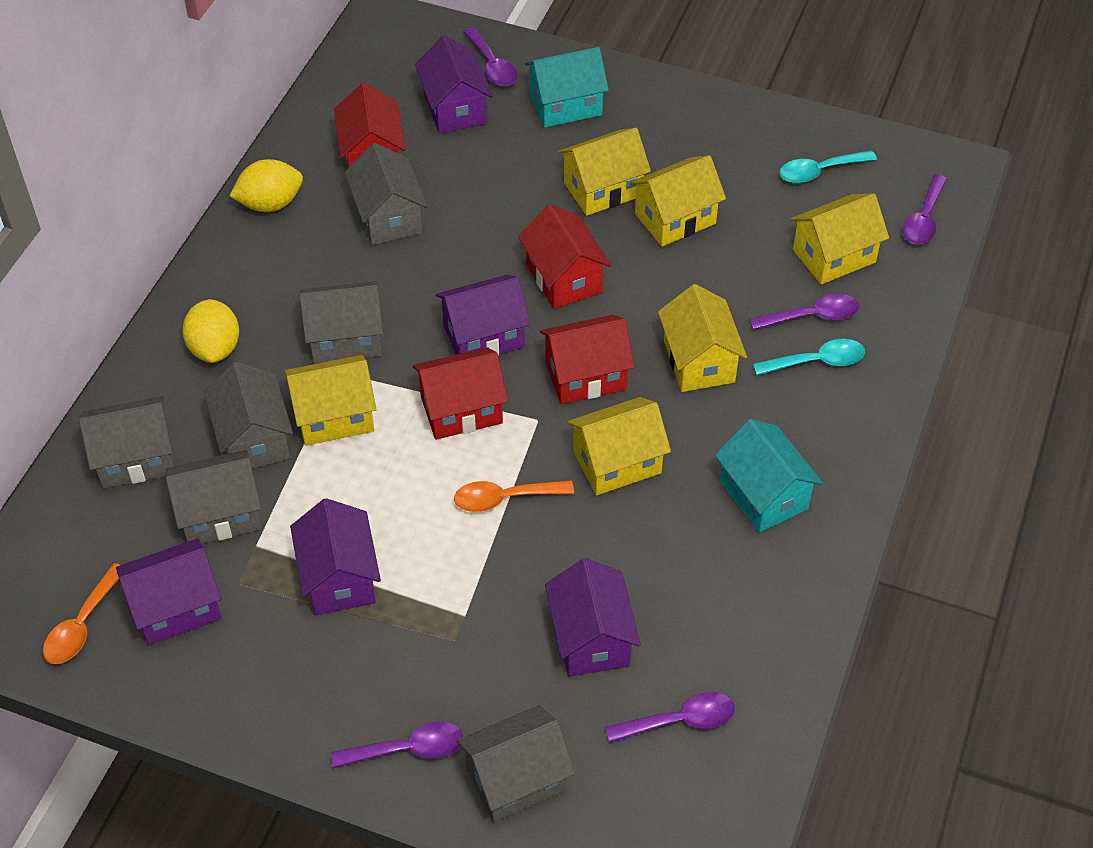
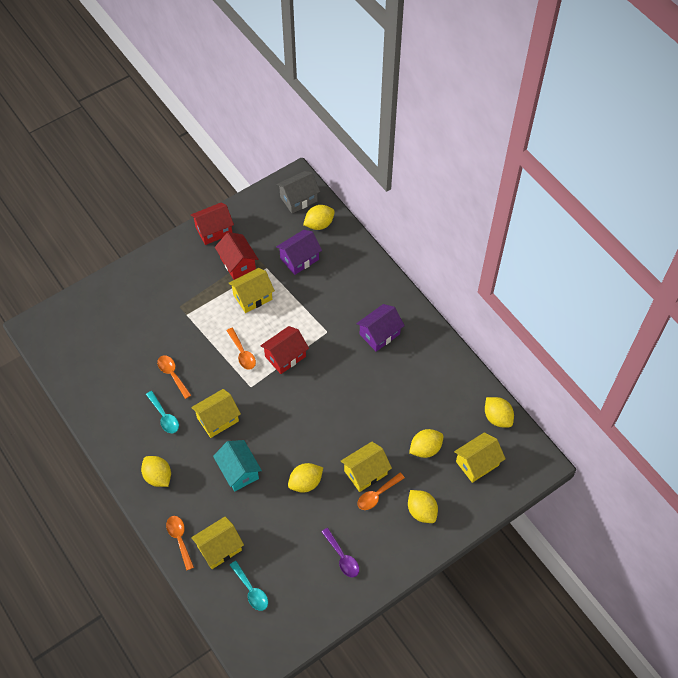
grey house: 6 -> 1
orange spoon: 2 -> 4
purple house: 5 -> 2
purple spoon: 5 -> 1
red house: 4 -> 3
turquoise house: 2 -> 1
yellow house: 6 -> 5
yellow lemon: 2 -> 6

